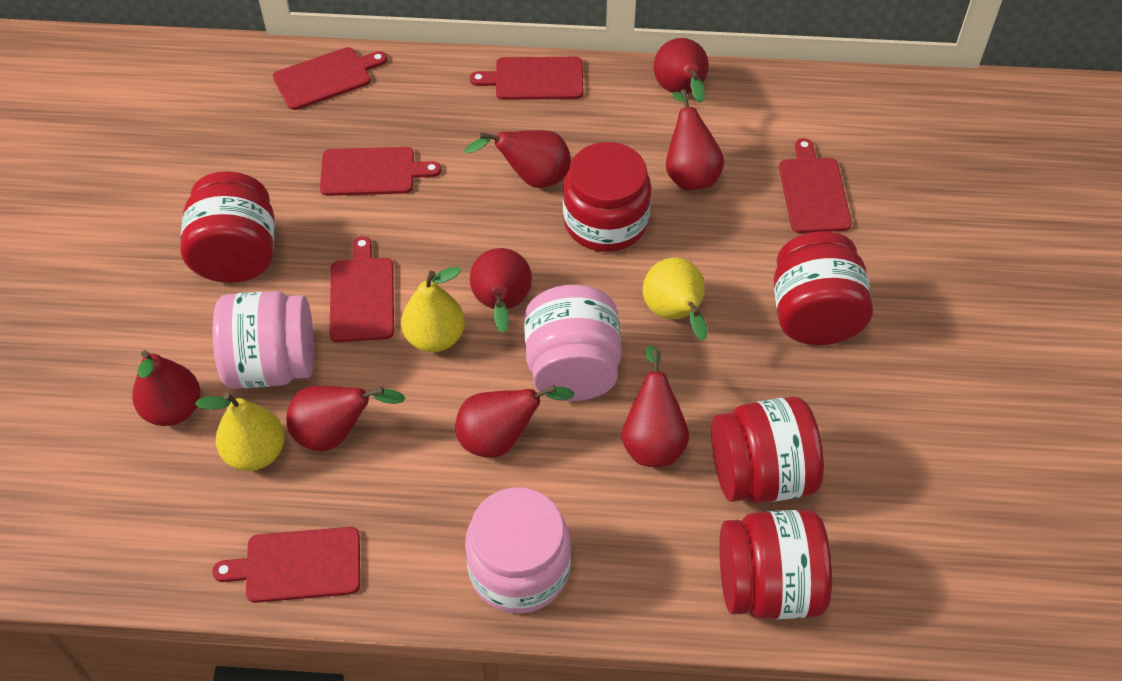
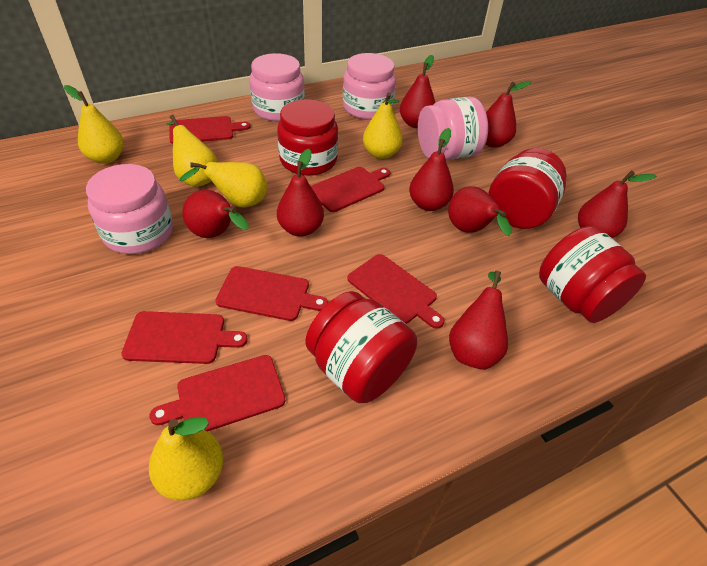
pink jar: 3 -> 4
red jar: 5 -> 4
yellow pear: 3 -> 5

